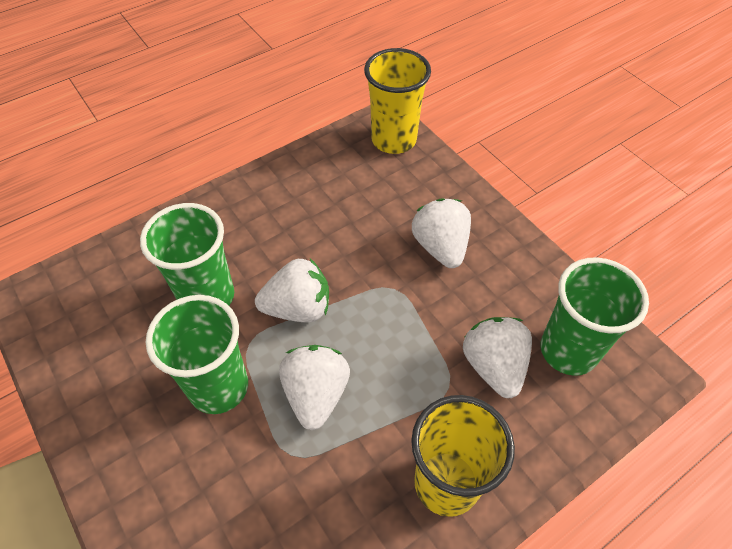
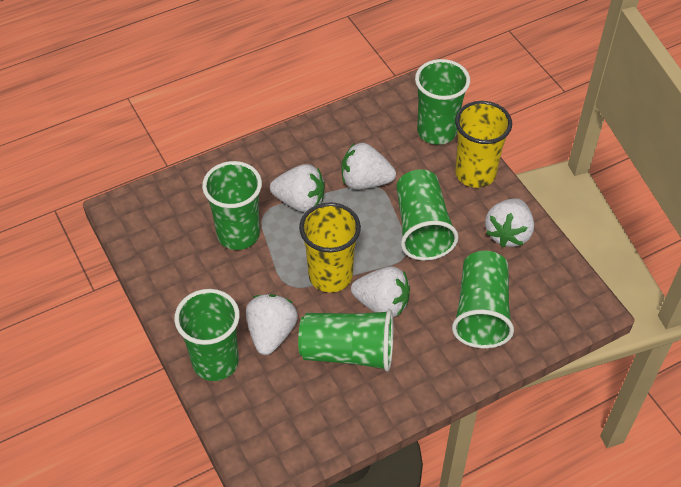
green cup: 3 -> 6
white strawberry: 4 -> 5

